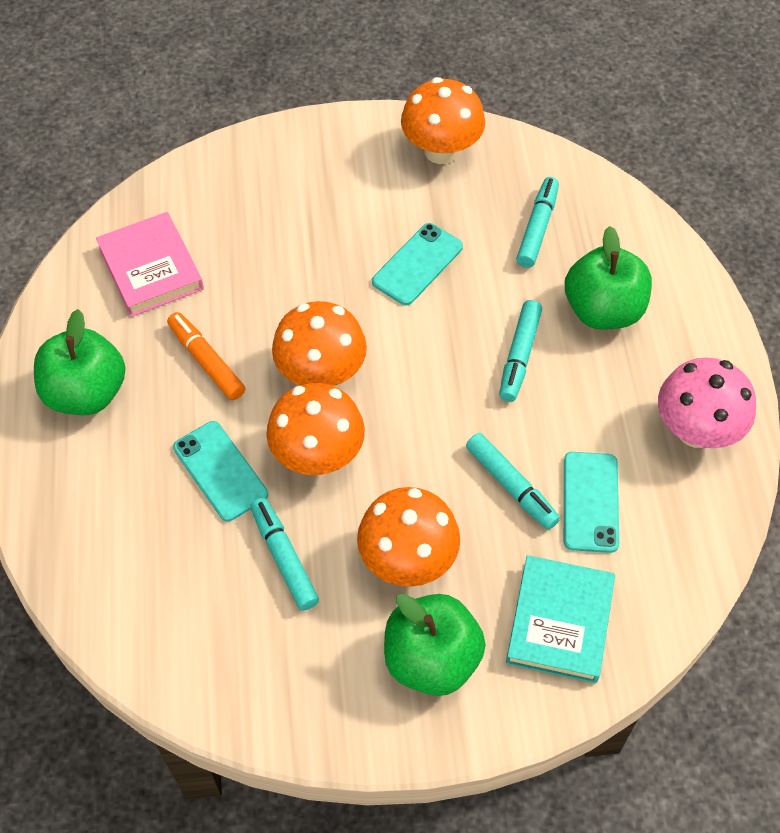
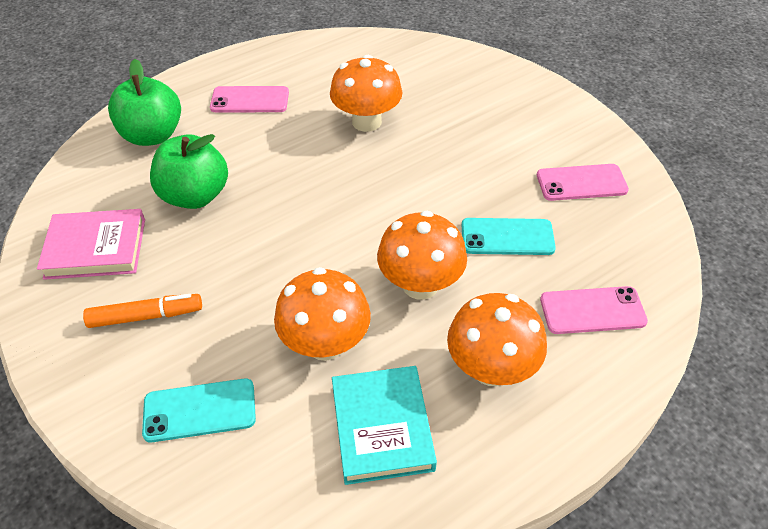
green apple: 3 -> 2
pink mushroom: 1 -> 0
pink phone: 0 -> 3
turquoise marker: 4 -> 0
turquoise phone: 3 -> 2

